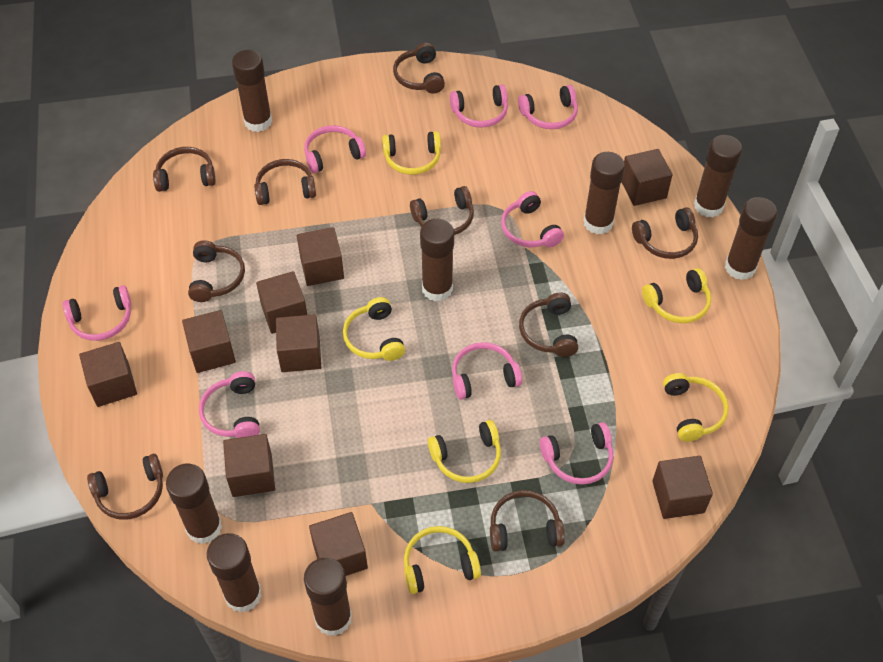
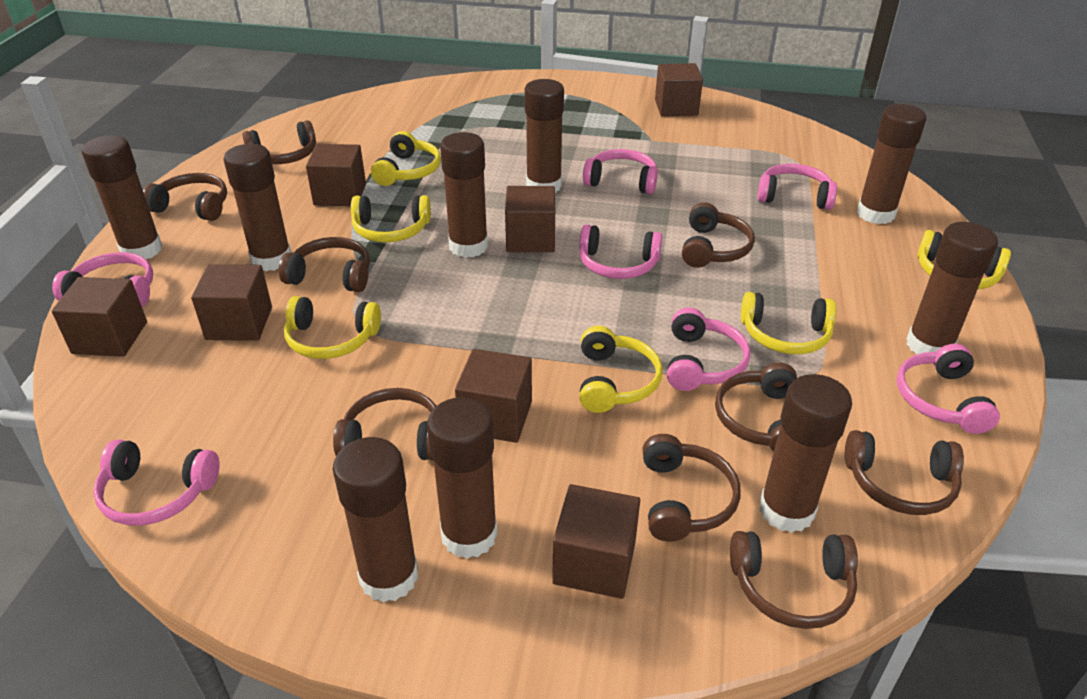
brown cube: 9 -> 7
brown glue stick: 8 -> 9
pink headphones: 8 -> 7

